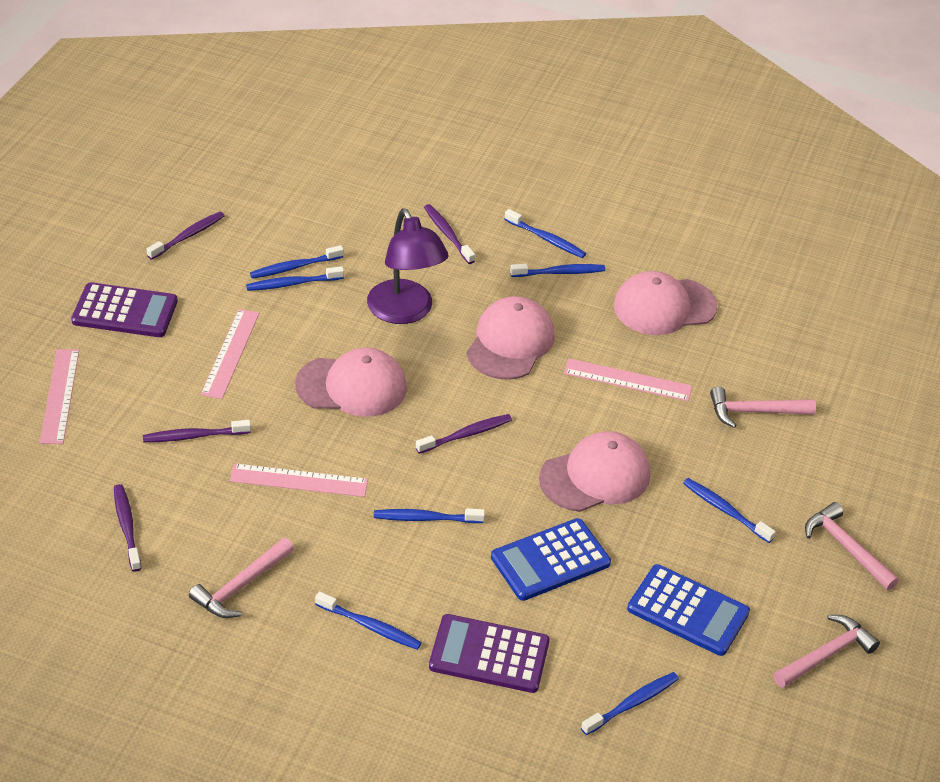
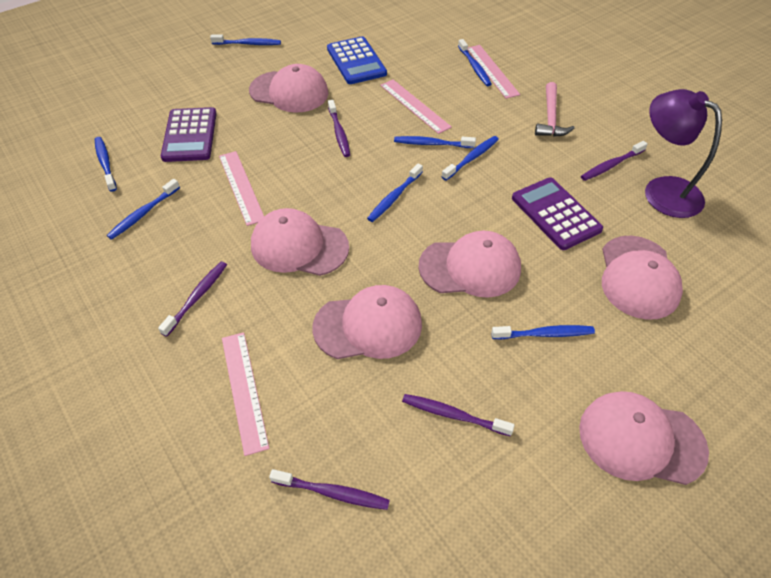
blue calculator: 2 -> 1
pink cap: 4 -> 6
pink hammer: 4 -> 1

